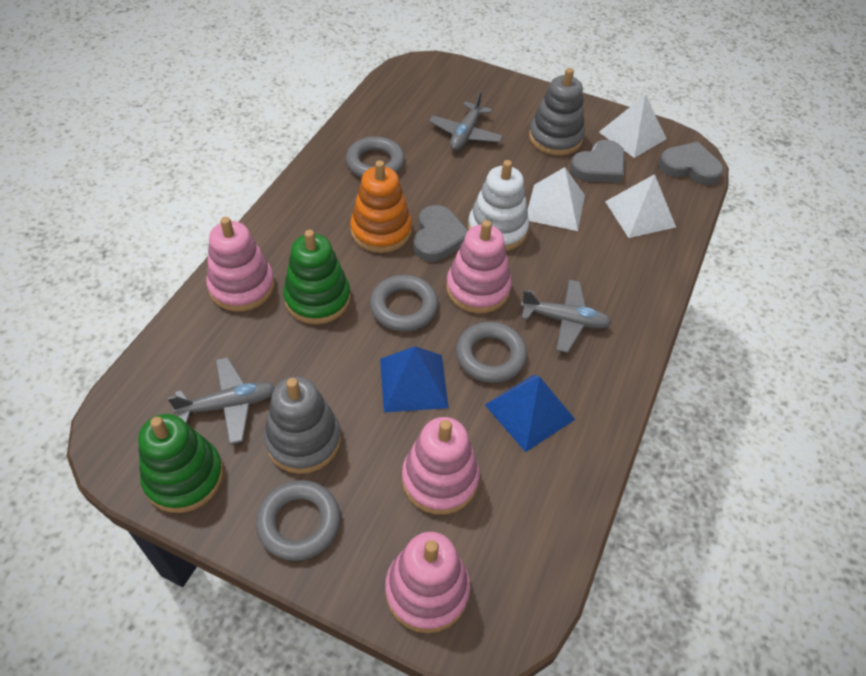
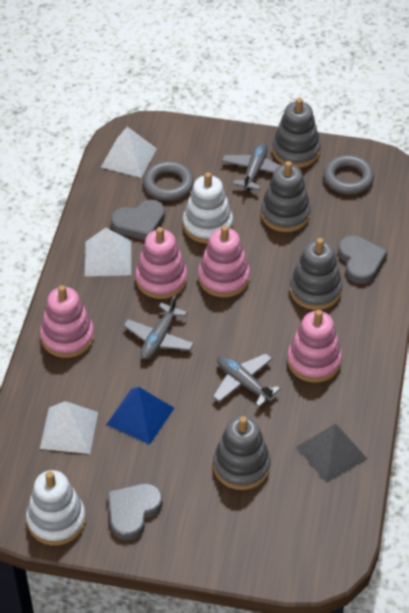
blue pyramid: 2 -> 1
green stacking toy: 2 -> 0
grey pyramid: 0 -> 1
grey ring: 4 -> 2
grey stacking toy: 2 -> 4
orange stacking toy: 1 -> 0
white stacking toy: 1 -> 2

